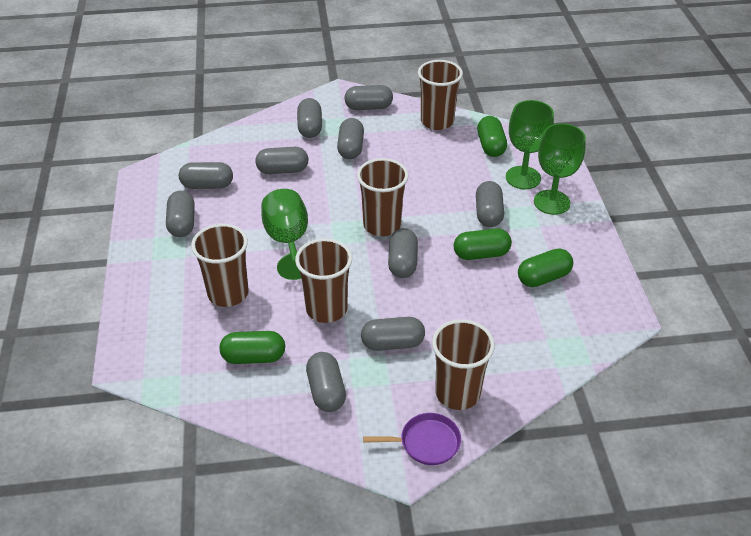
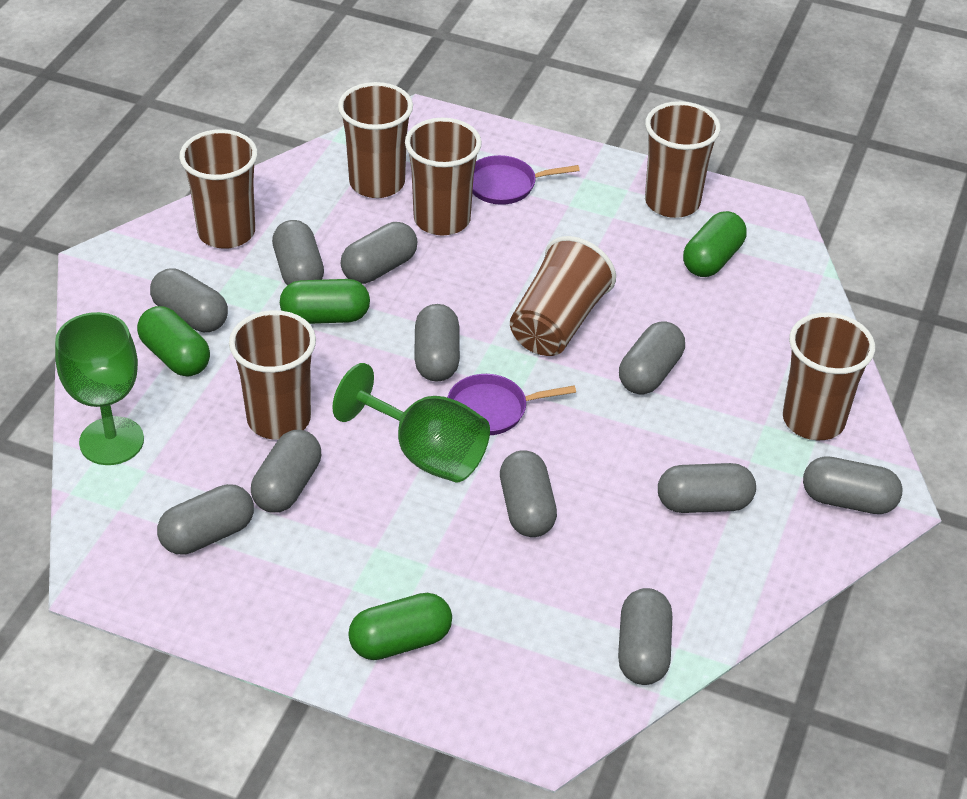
brown cup: 5 -> 7
green goblet: 3 -> 2
grey capsule: 10 -> 11
purple pan: 1 -> 2

